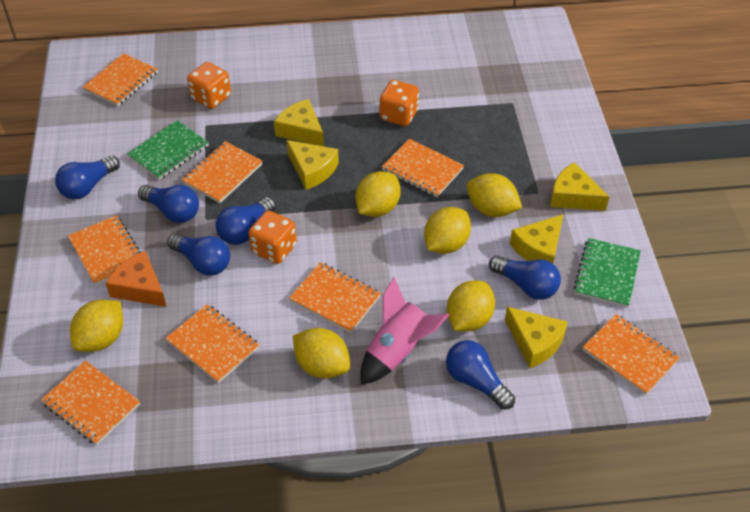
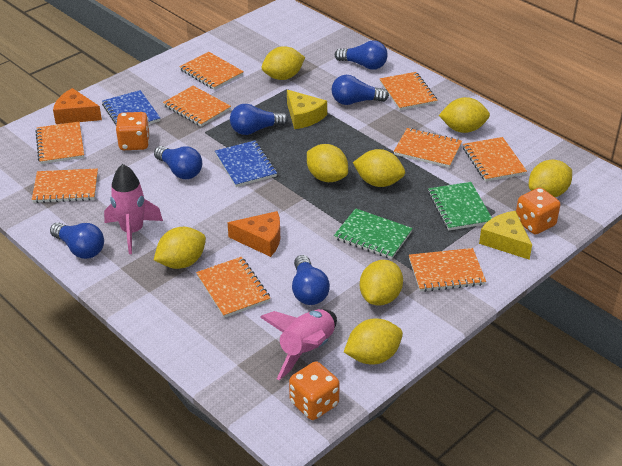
blue notebook: 0 -> 2
orange cheese: 1 -> 2
orange notebook: 8 -> 9
pink rocket: 1 -> 2
yellow cheese: 5 -> 2
yellow lemon: 6 -> 8

